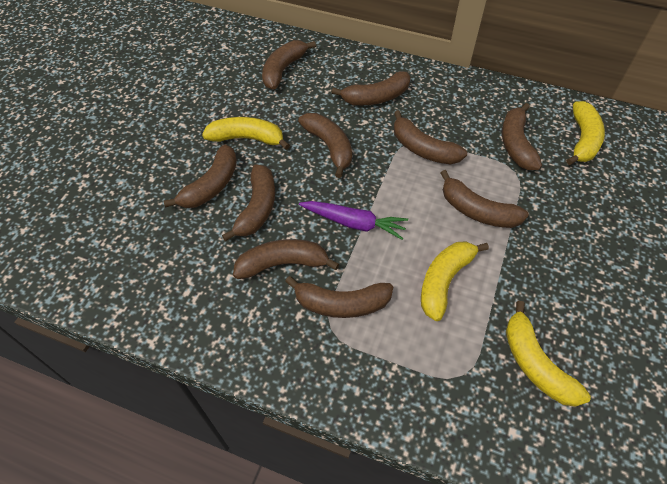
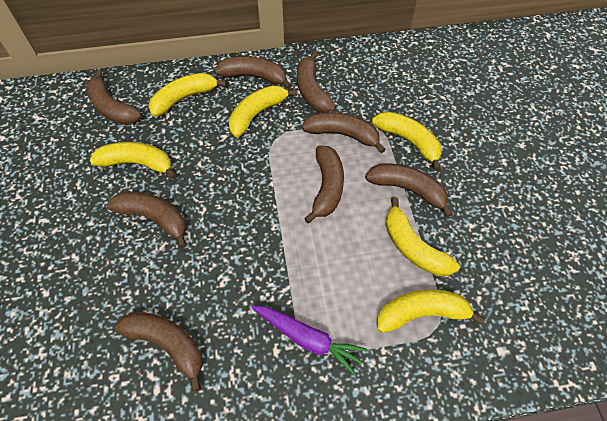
brown banana: 10 -> 8
yellow banana: 4 -> 6

